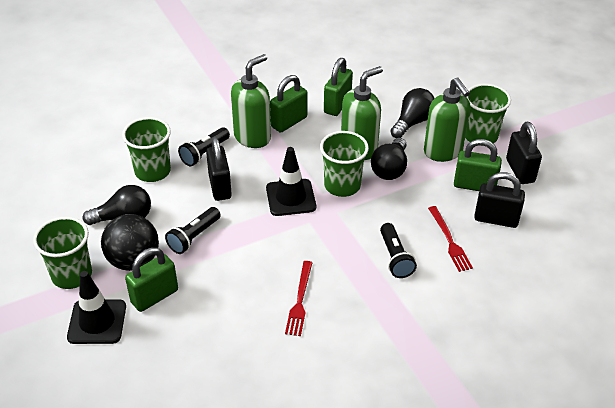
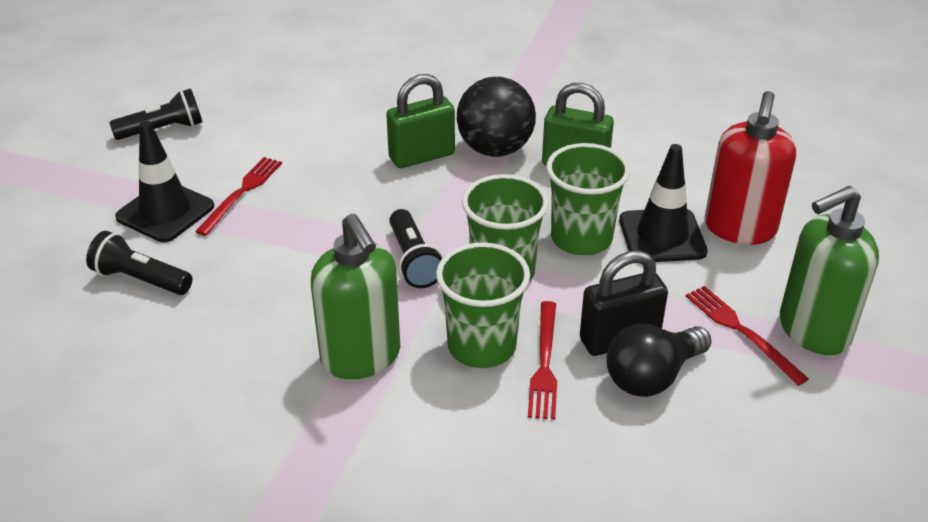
black light bulb: 3 -> 1
black padlock: 3 -> 1
green cup: 4 -> 3
green padlock: 4 -> 2
green soap dispenser: 3 -> 2
red fork: 2 -> 3
red soap dispenser: 0 -> 1

